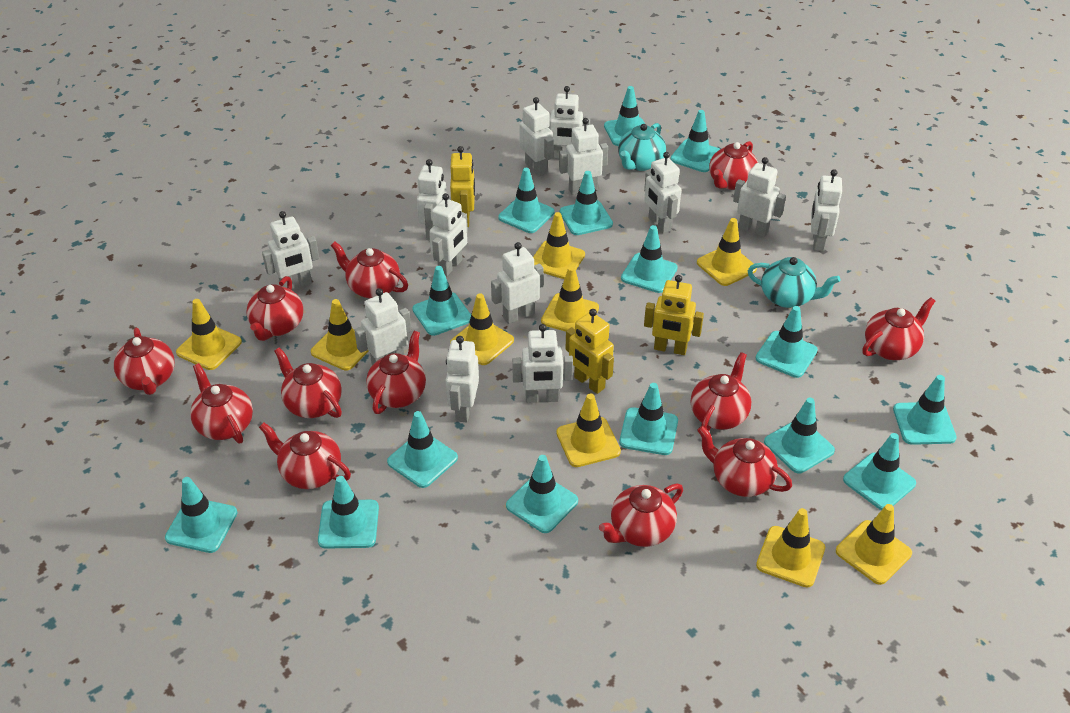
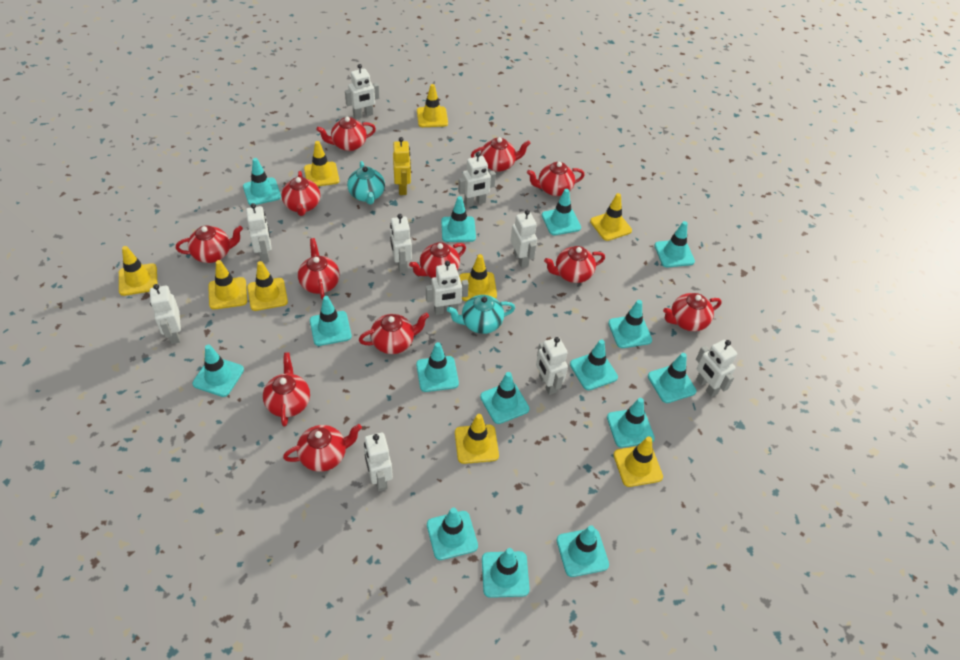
white robot: 13 -> 10
yellow robot: 3 -> 1

